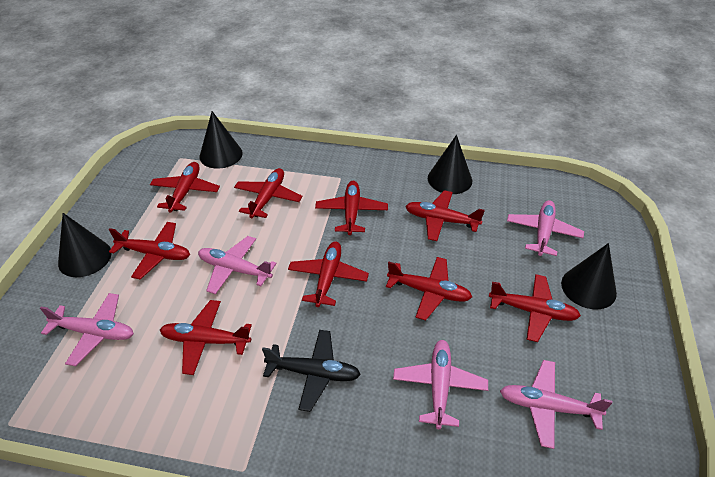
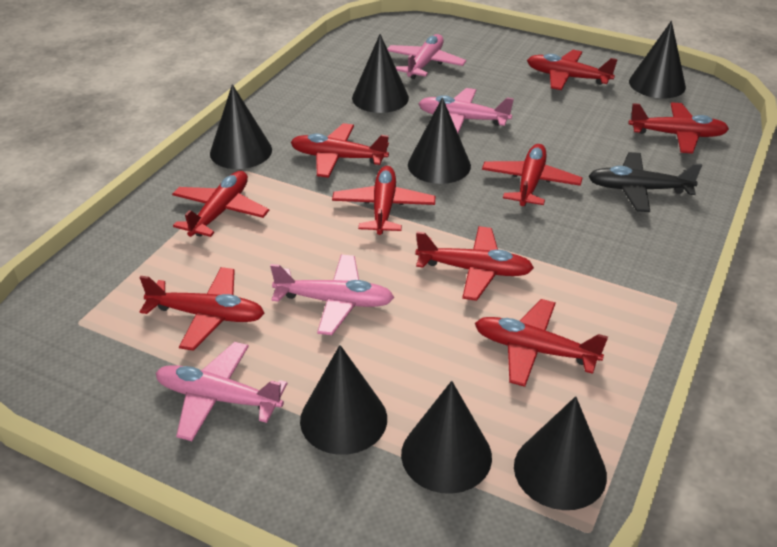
black cone: 4 -> 7
pink plane: 5 -> 4

